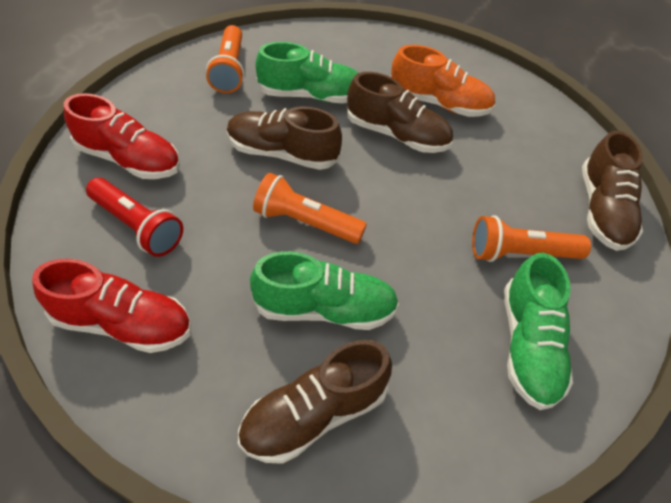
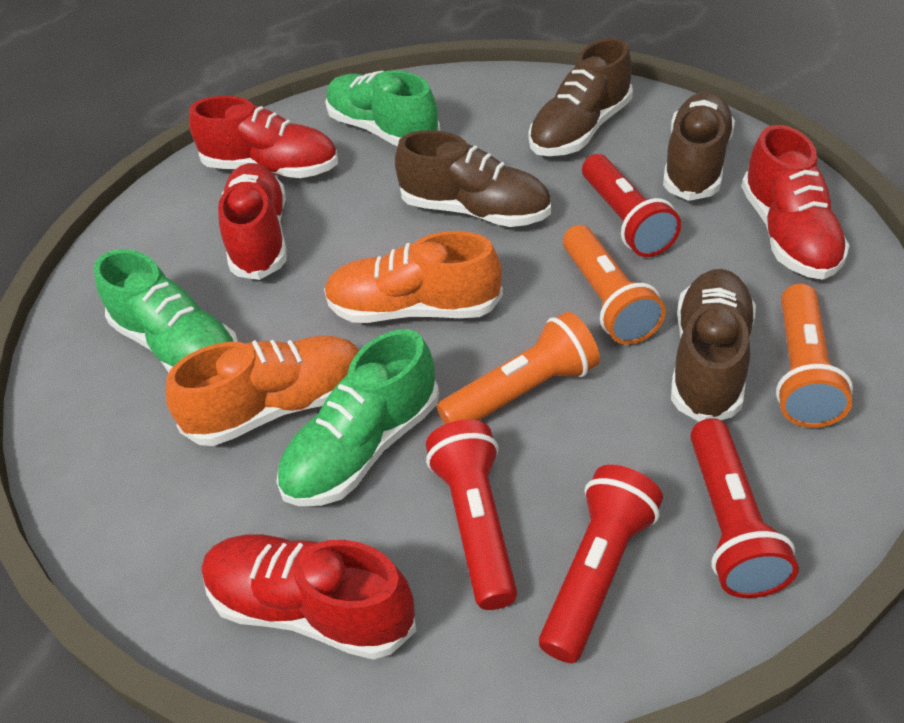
orange shoe: 1 -> 2
red flashlight: 1 -> 4
red shoe: 2 -> 4

